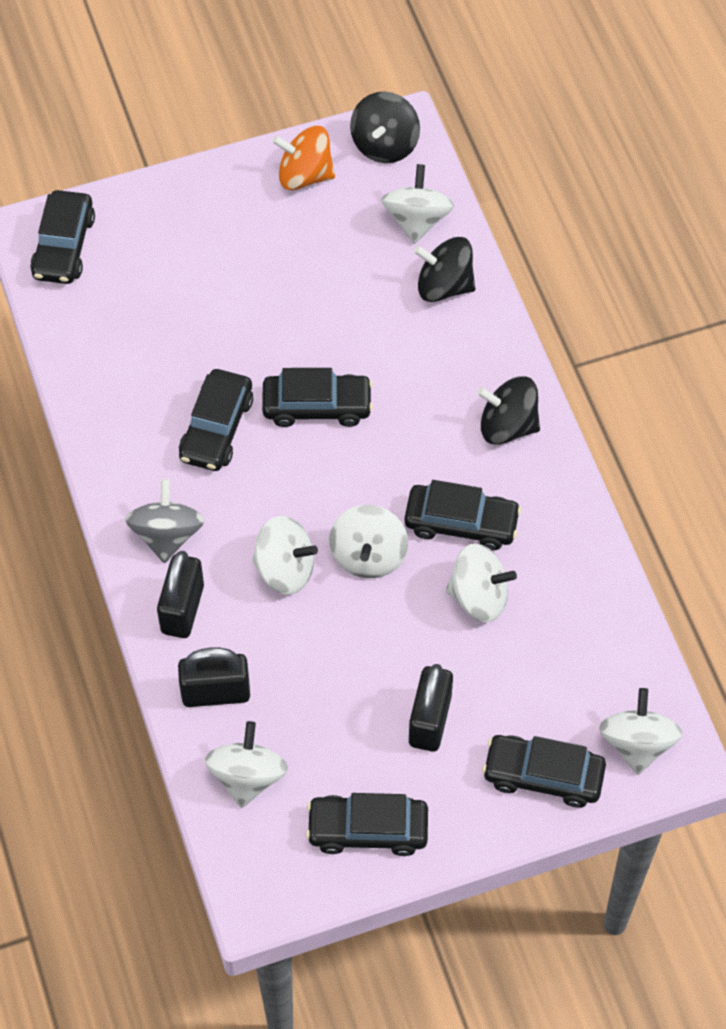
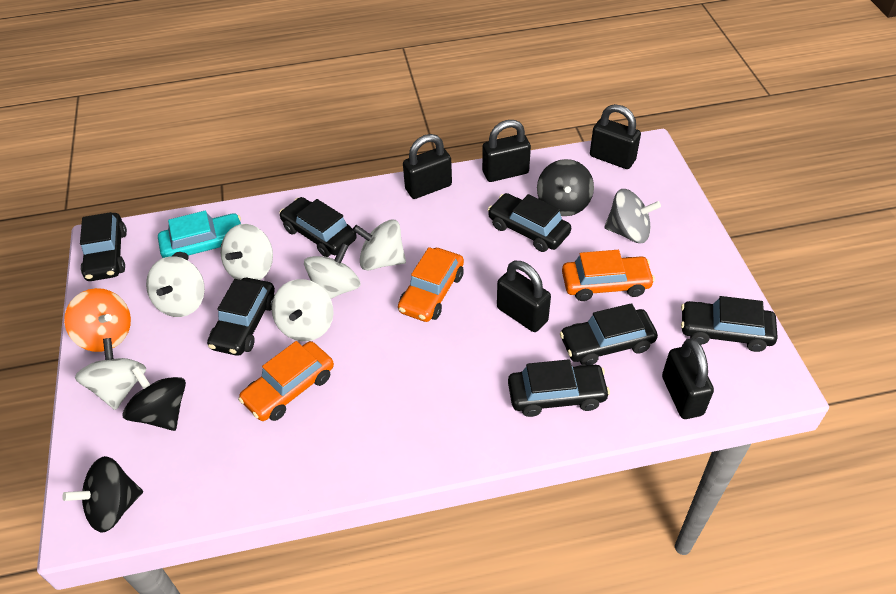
black car: 6 -> 7
black padlock: 3 -> 5
orange car: 0 -> 3
turquoise car: 0 -> 1

